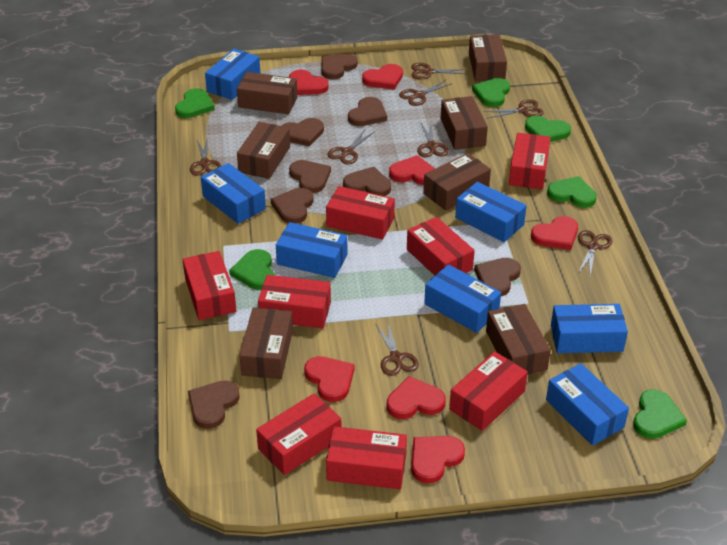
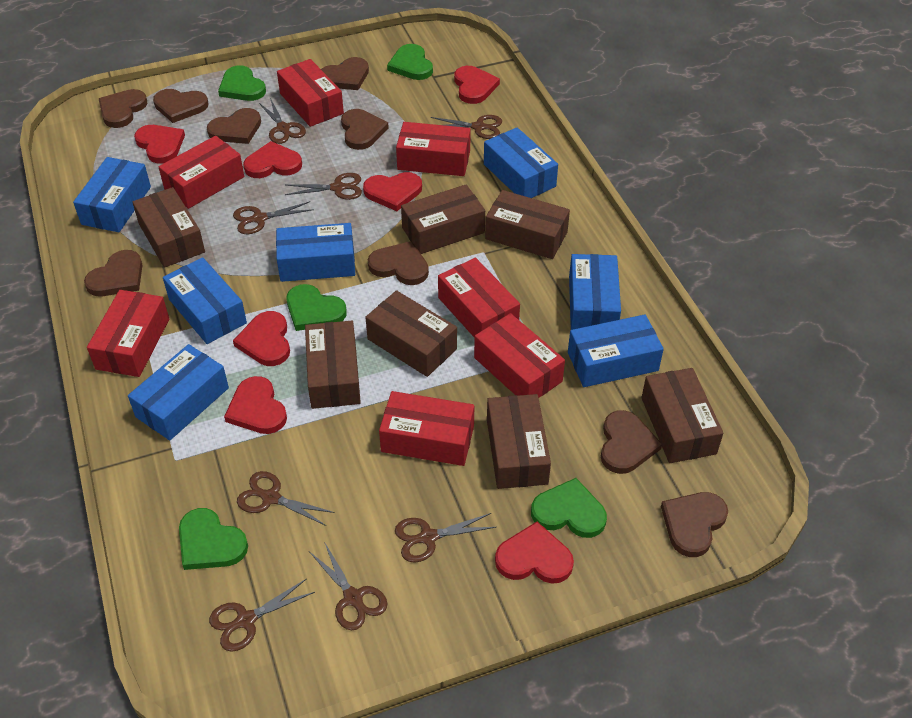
brown heart: 8 -> 9
green heart: 6 -> 5
red box: 8 -> 7

